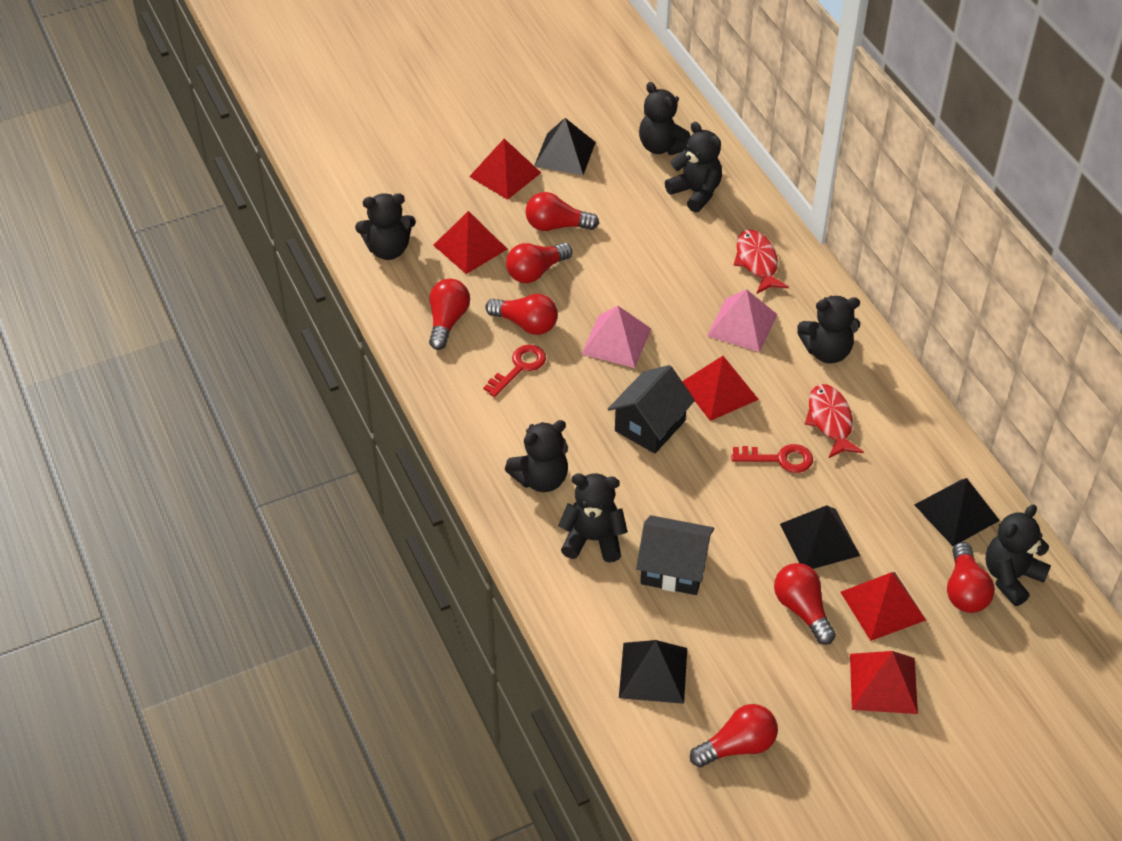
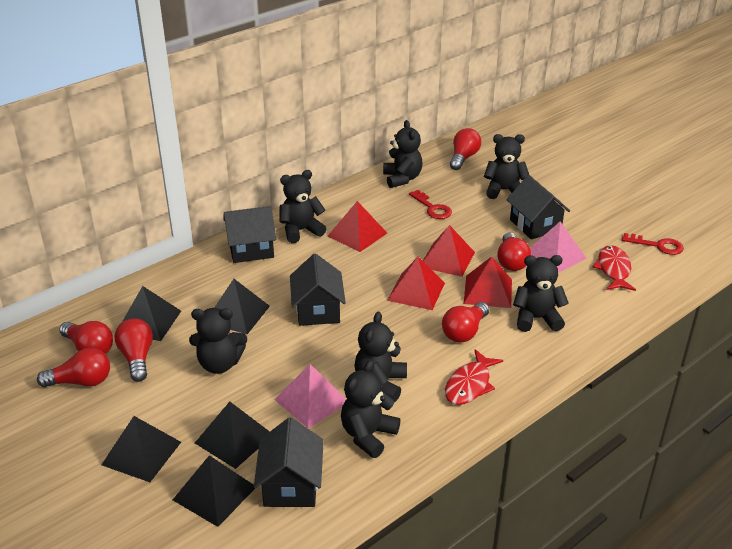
black house: 2 -> 4
black pyramid: 4 -> 5
red light bulb: 7 -> 6
red pyramid: 5 -> 4

